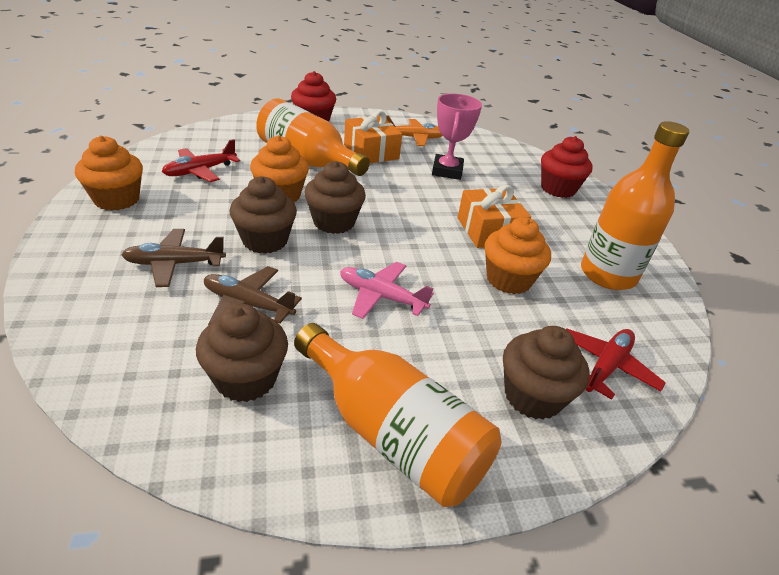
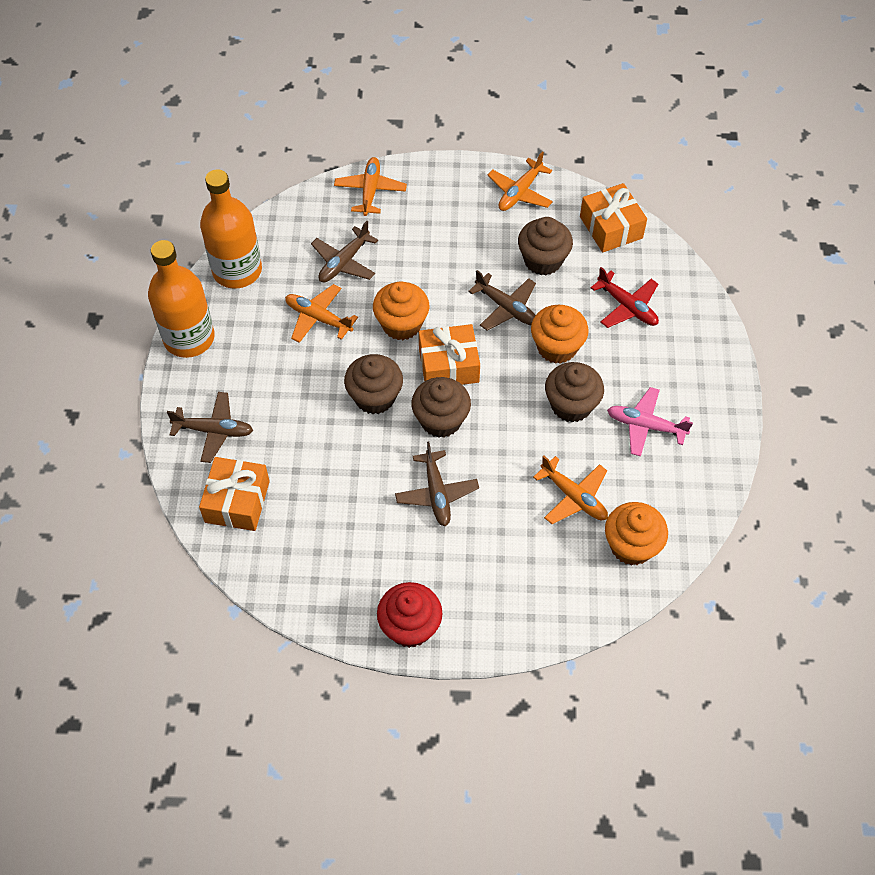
brown plane: 2 -> 4
orange bottle: 3 -> 2
orange gift: 2 -> 3
orange plane: 1 -> 4
pink trophy: 1 -> 0
red cupcake: 2 -> 1
red plane: 2 -> 1

